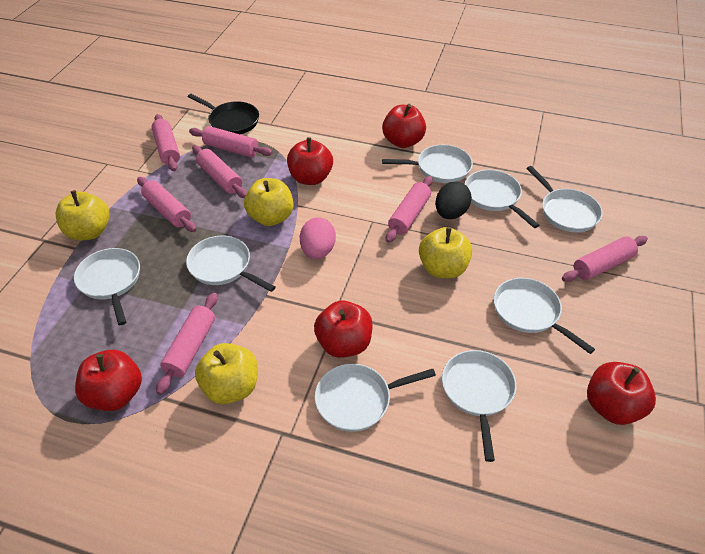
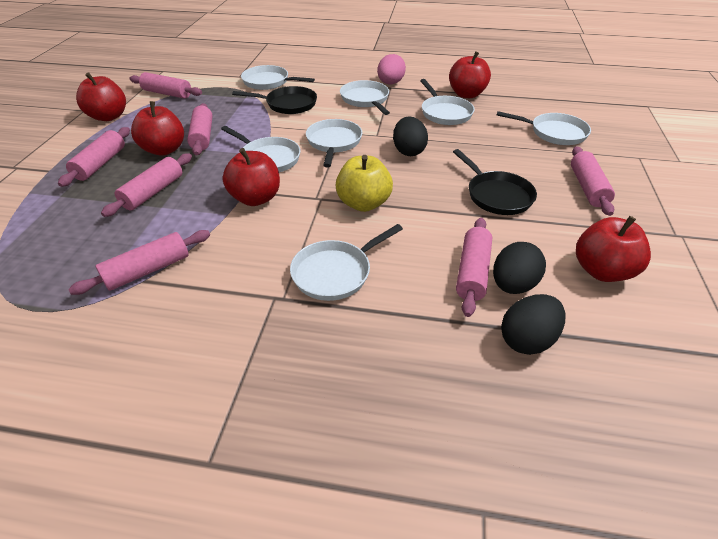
black egg: 1 -> 3
black pan: 1 -> 2
white pan: 8 -> 7
yellow apple: 4 -> 1

